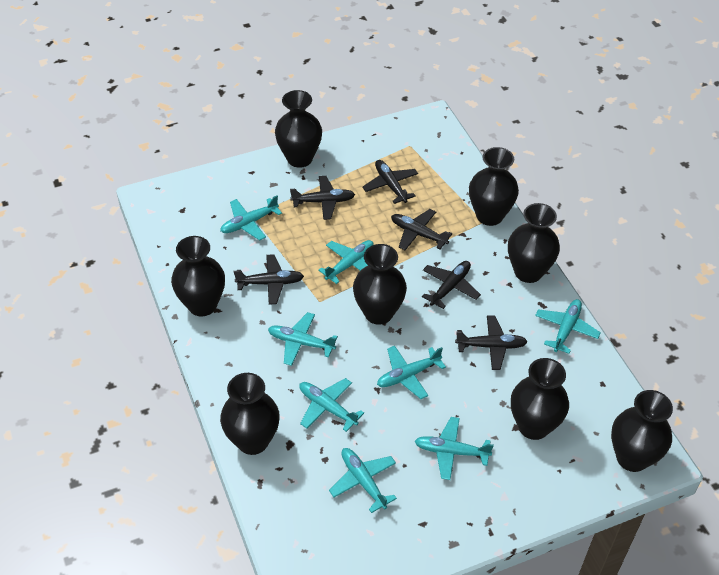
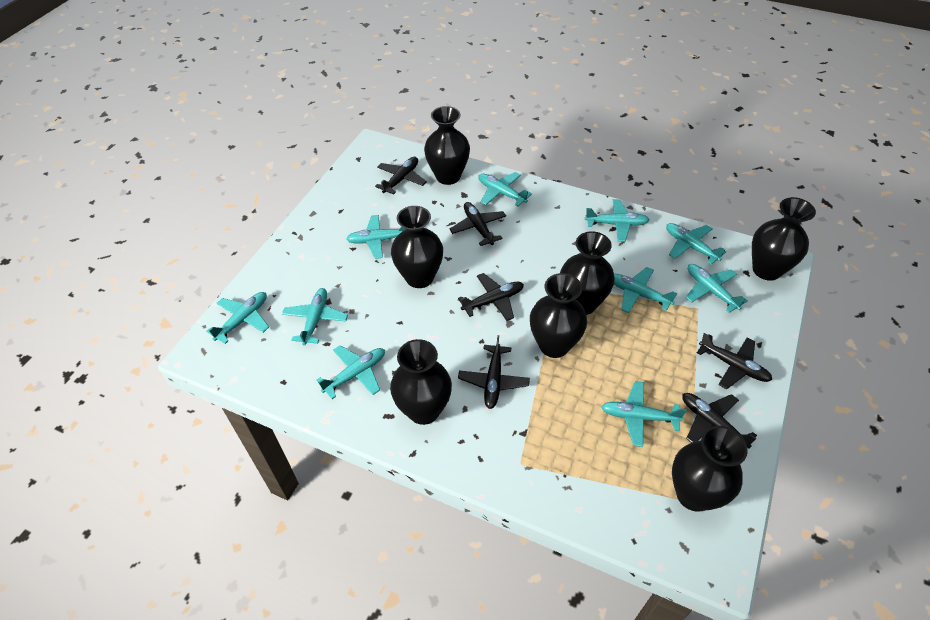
black vase: 8 -> 7
turquoise plane: 8 -> 10

